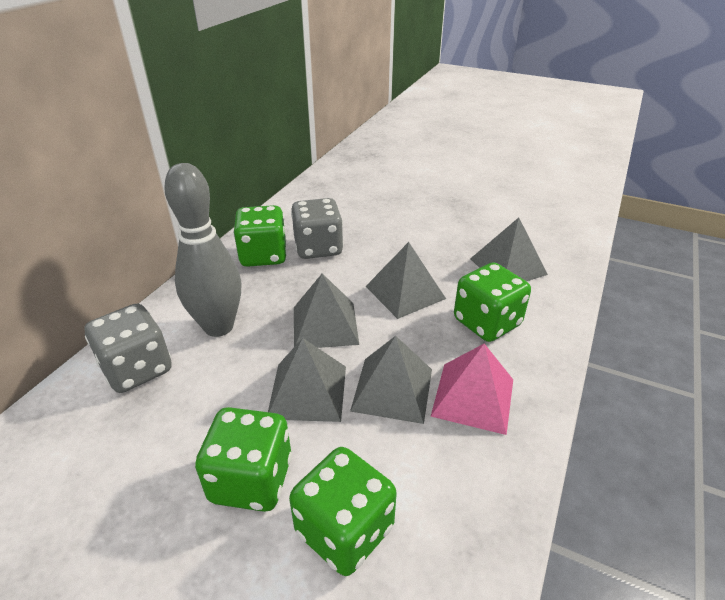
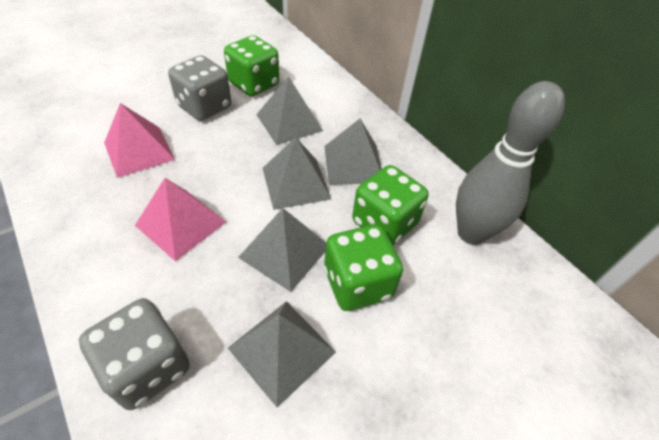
green dice: 4 -> 3
pink pyramid: 1 -> 2

